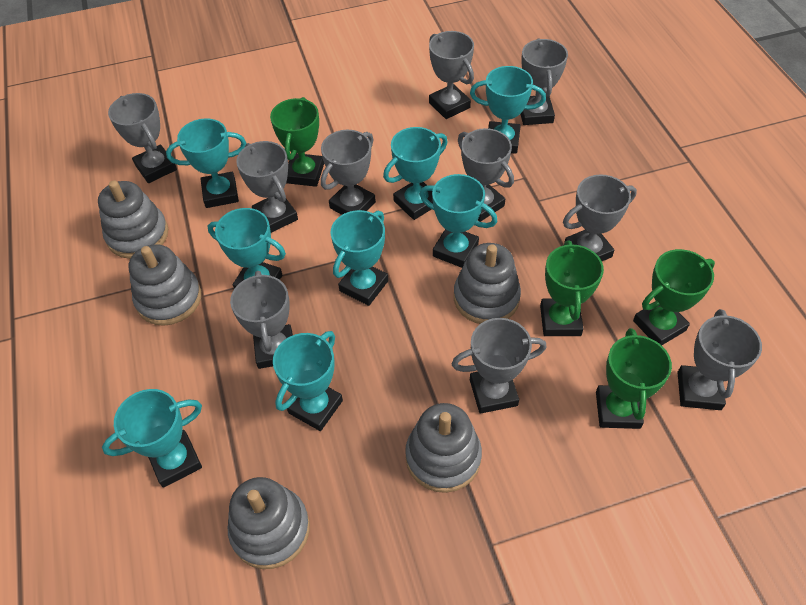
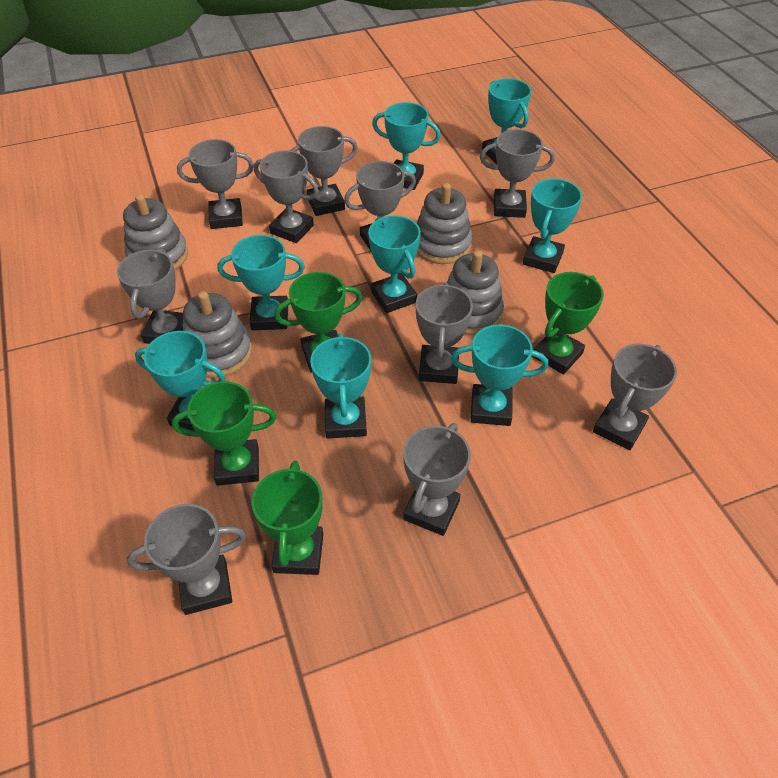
grey stacking toy: 5 -> 4

